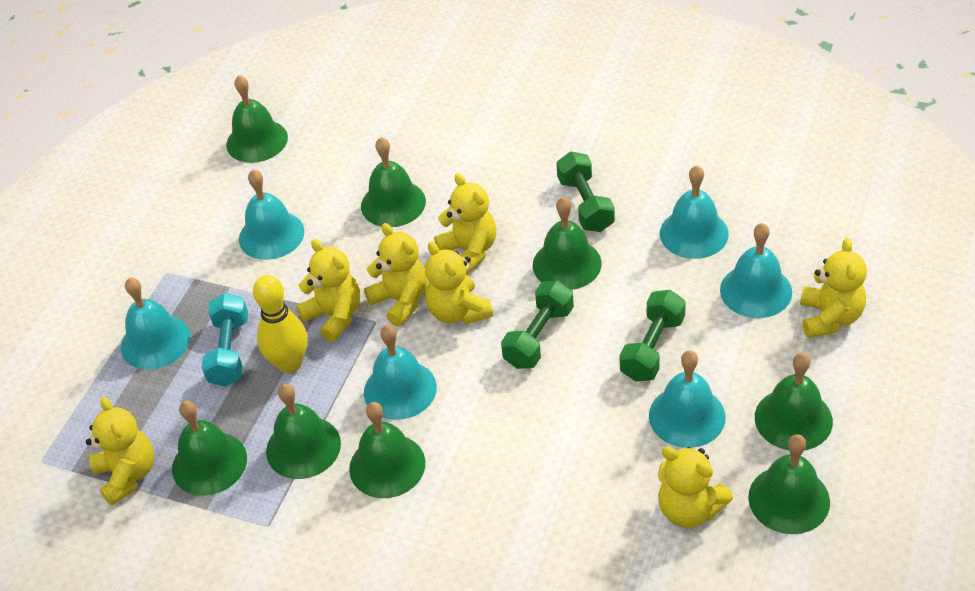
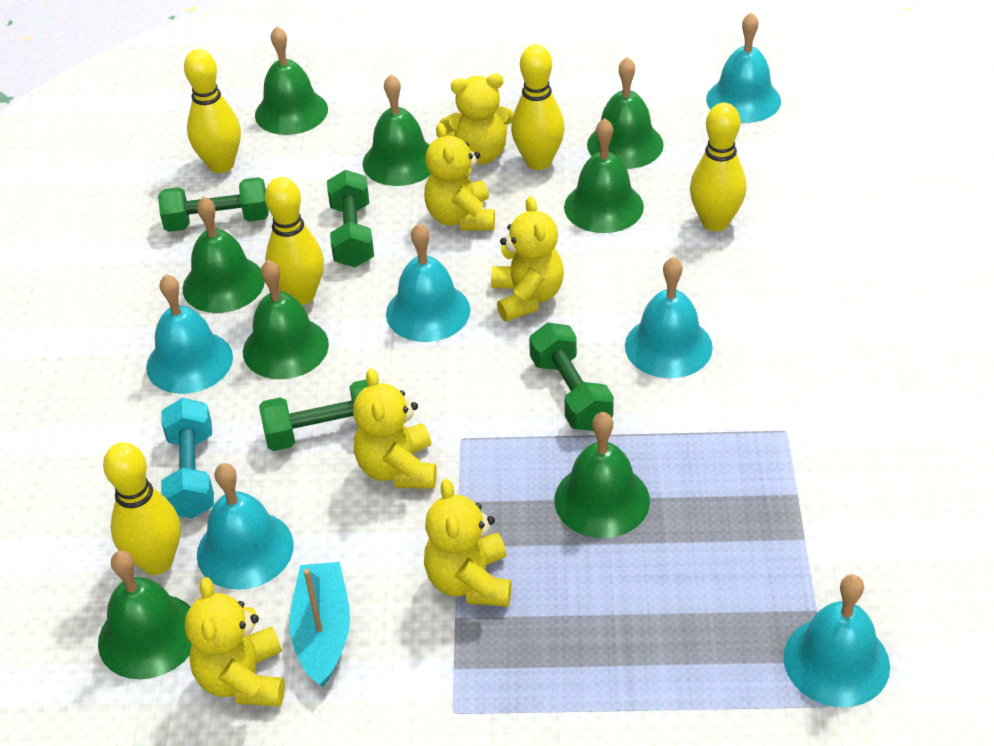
green dumbbell: 3 -> 4
turquoise boat: 0 -> 1
yellow bowling pin: 1 -> 5
yellow teddy bear: 7 -> 6

